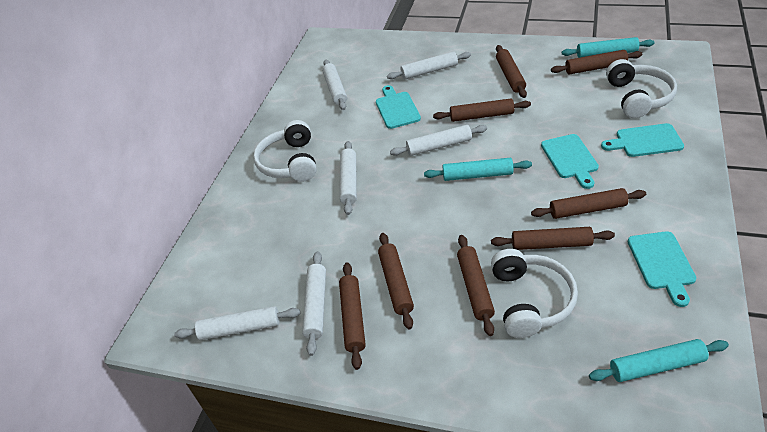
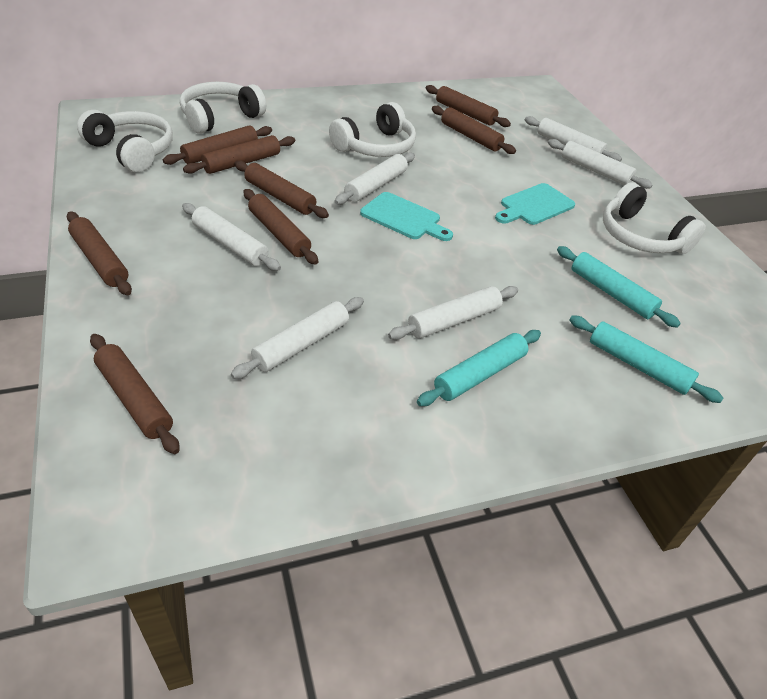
turquoise cutting board: 4 -> 2
white headphones: 3 -> 4

